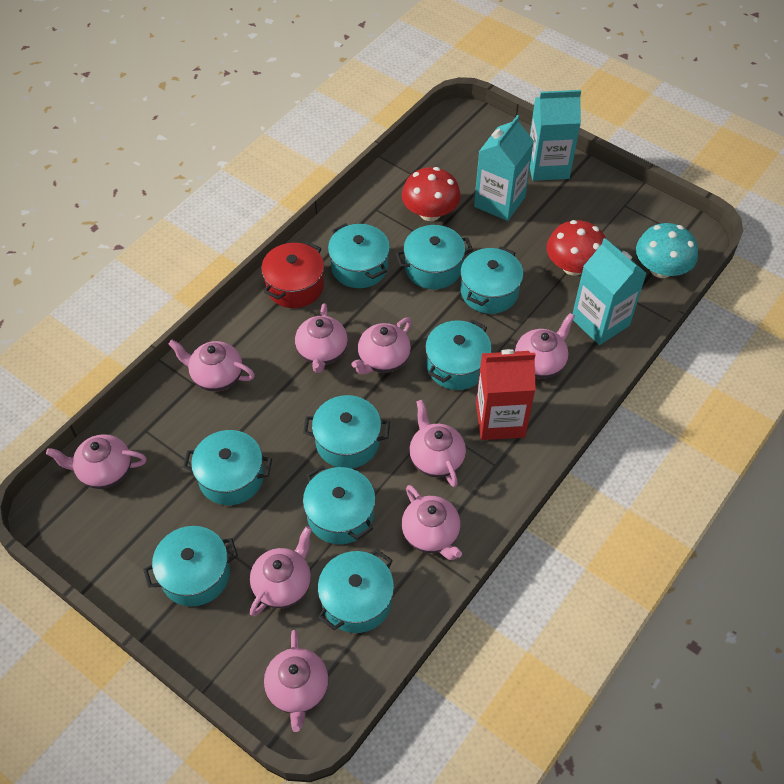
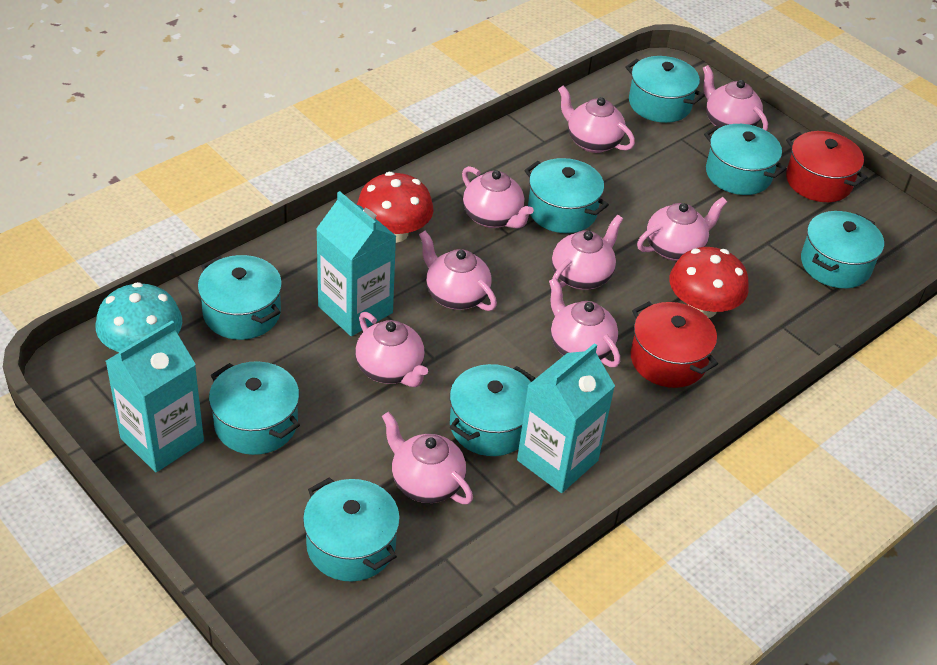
red carton: 1 -> 0
red pot: 1 -> 2
turquoise pot: 9 -> 8

